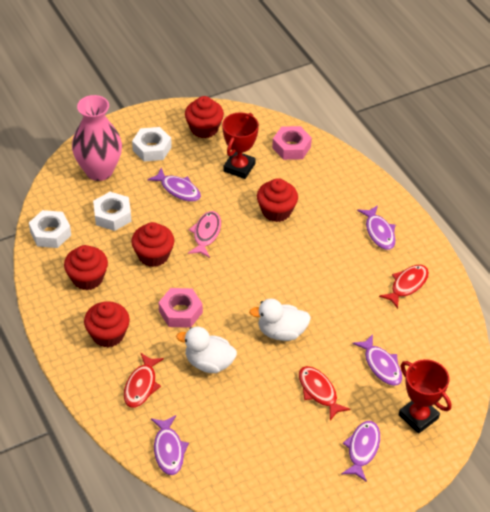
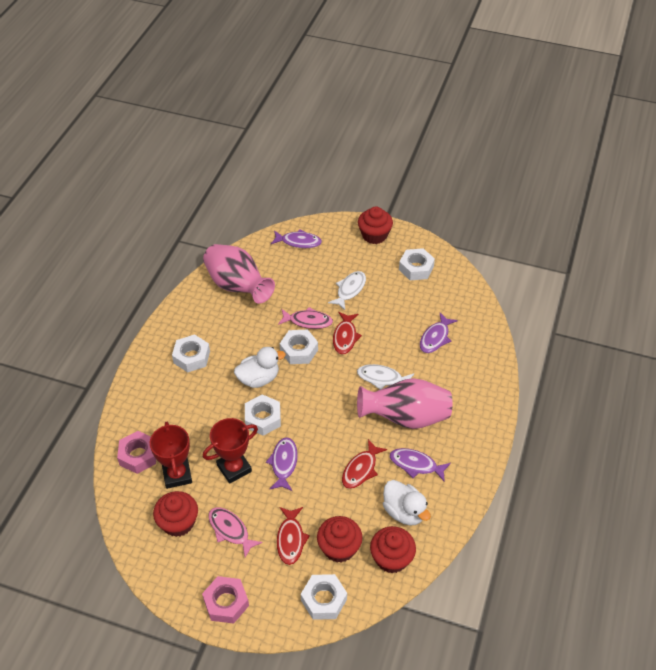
pink fish: 1 -> 2
pink vase: 1 -> 2
purple fish: 5 -> 4
red cupcake: 5 -> 4
white fish: 0 -> 2
white nut: 3 -> 5

